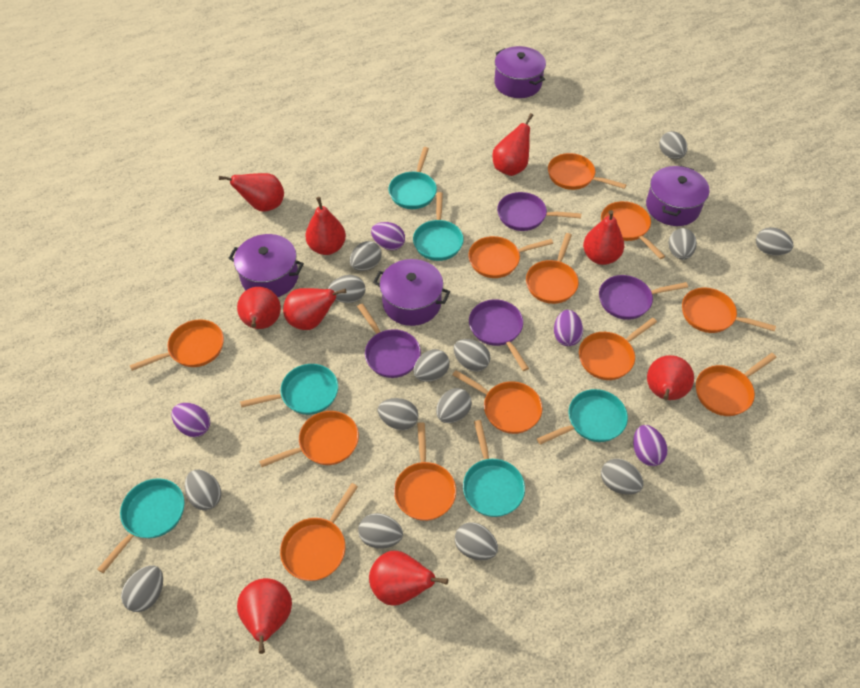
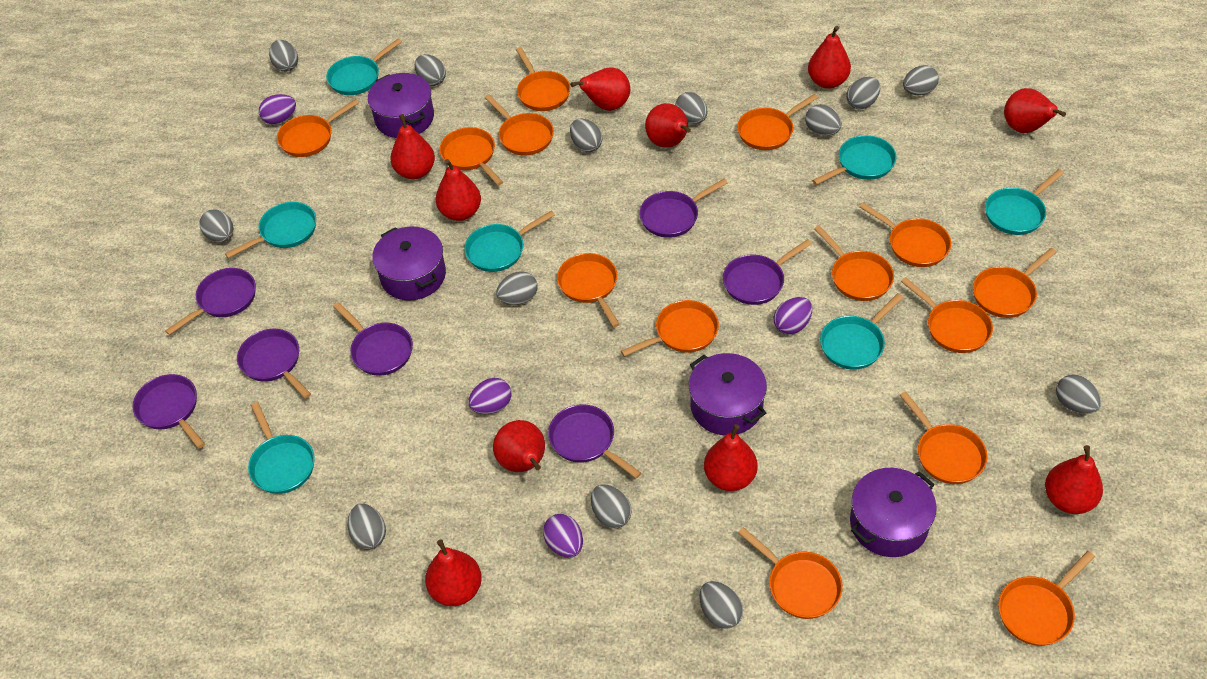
grey egg: 14 -> 13
orange pan: 12 -> 14
purple pan: 4 -> 7
red pear: 9 -> 10
turquoise pan: 6 -> 7

